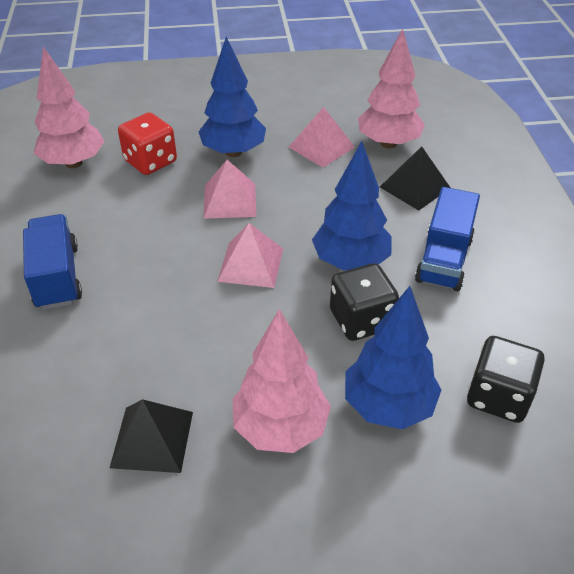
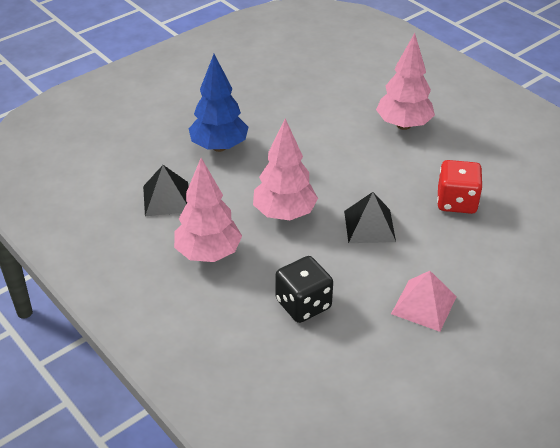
black dice: 2 -> 1
blue tree: 3 -> 1
blue truck: 2 -> 0
pink pyramid: 3 -> 1

